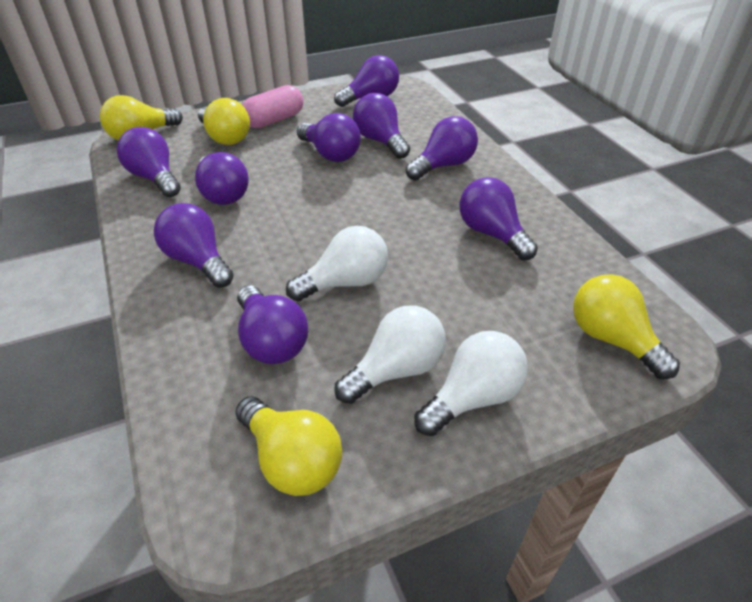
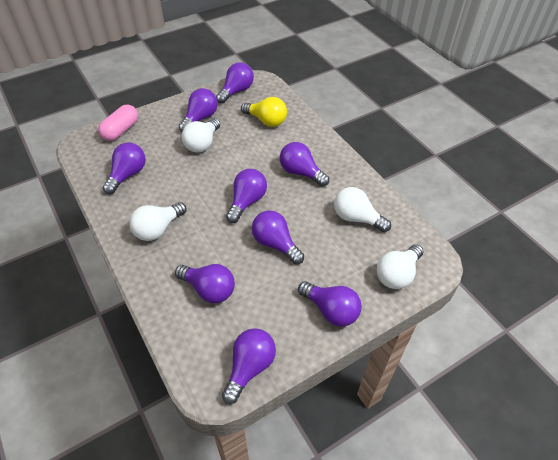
white light bulb: 3 -> 4
yellow light bulb: 4 -> 1

